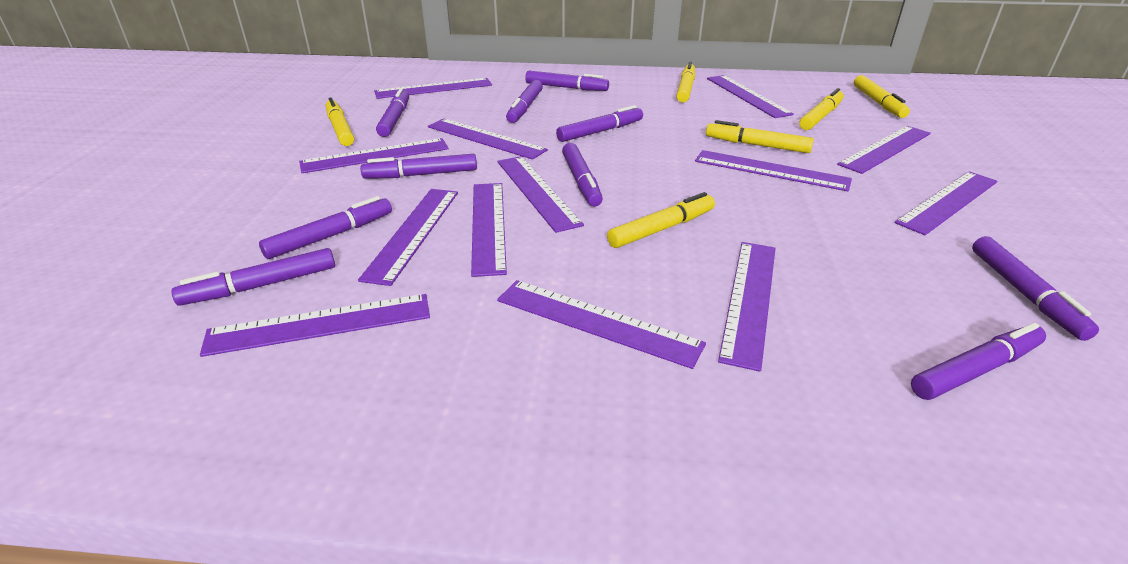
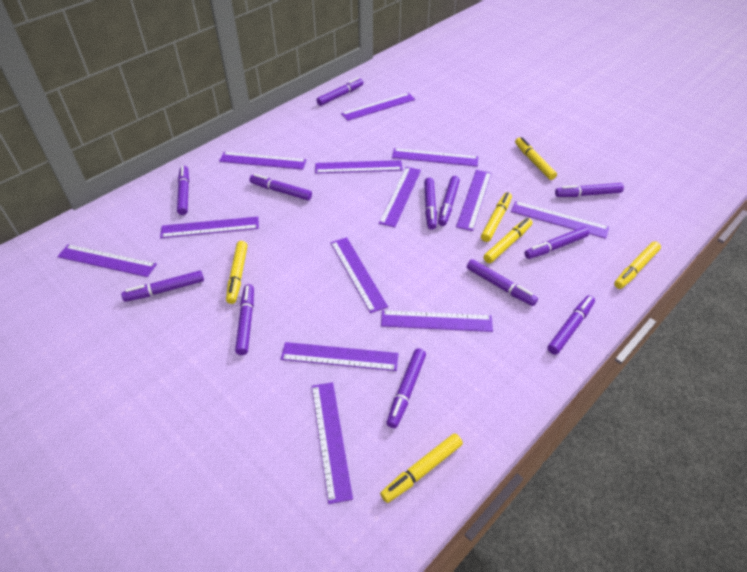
purple marker: 10 -> 12

